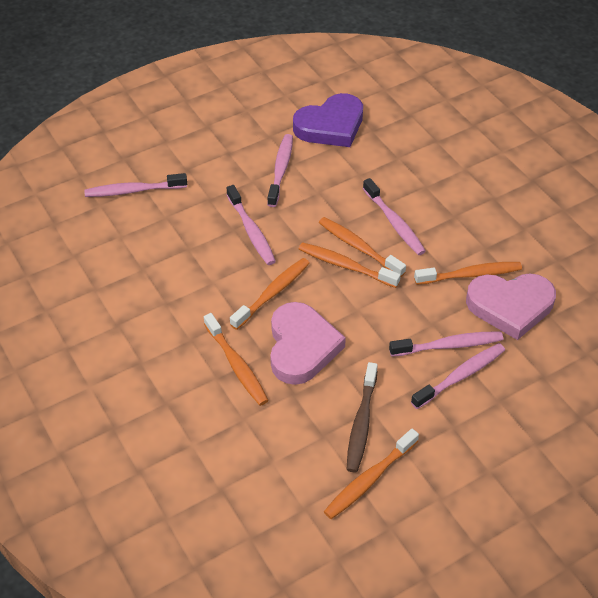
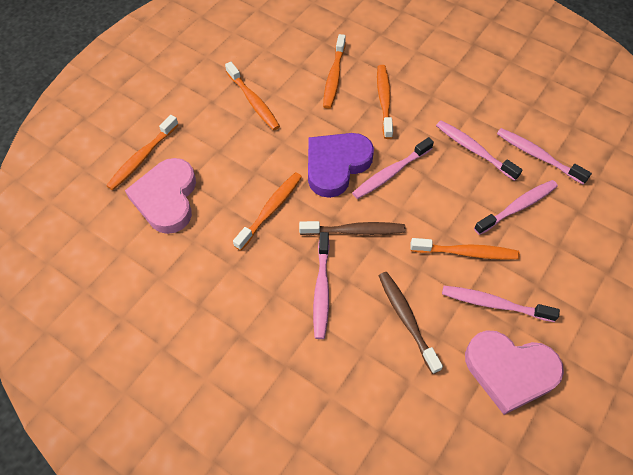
brown toothbrush: 1 -> 2

